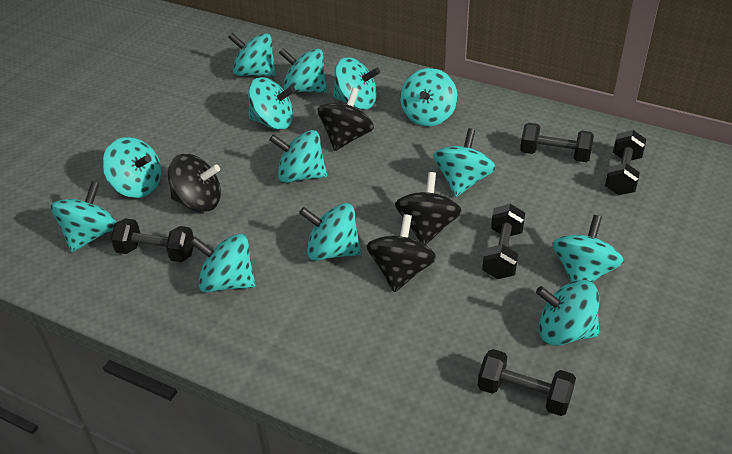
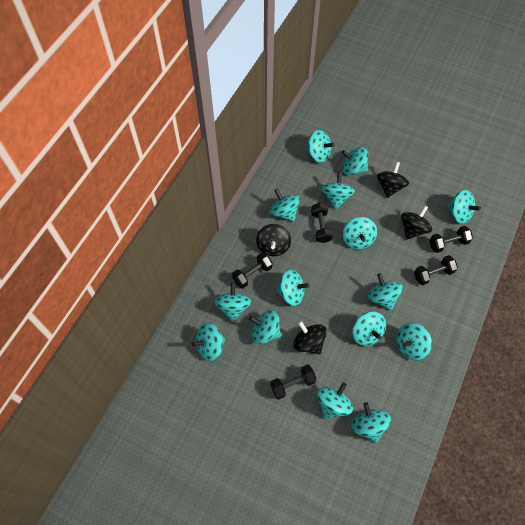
turquoise spinning top: 13 -> 15

